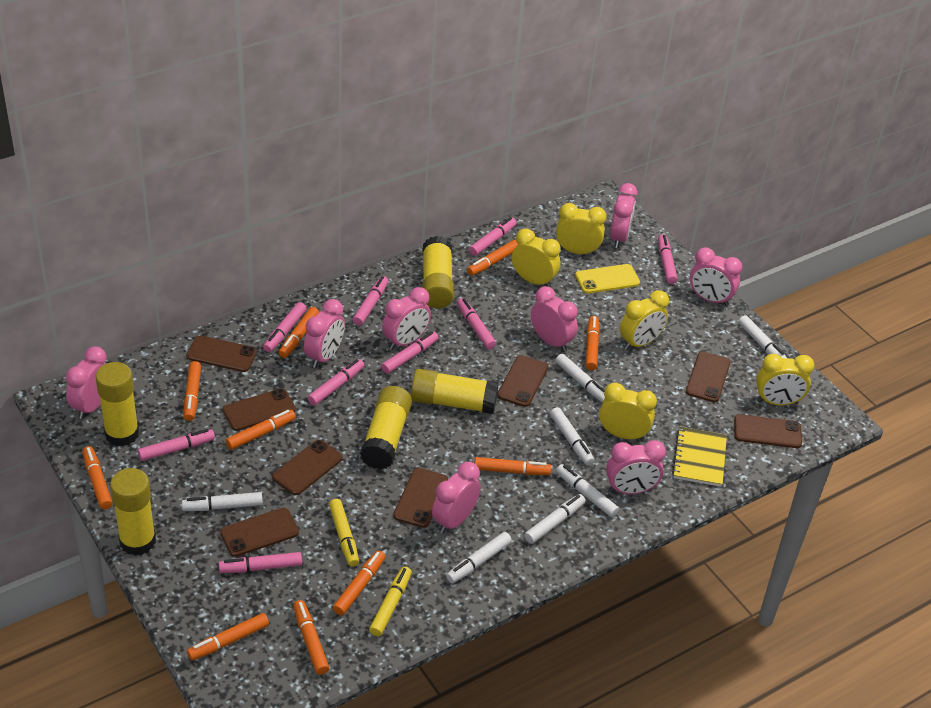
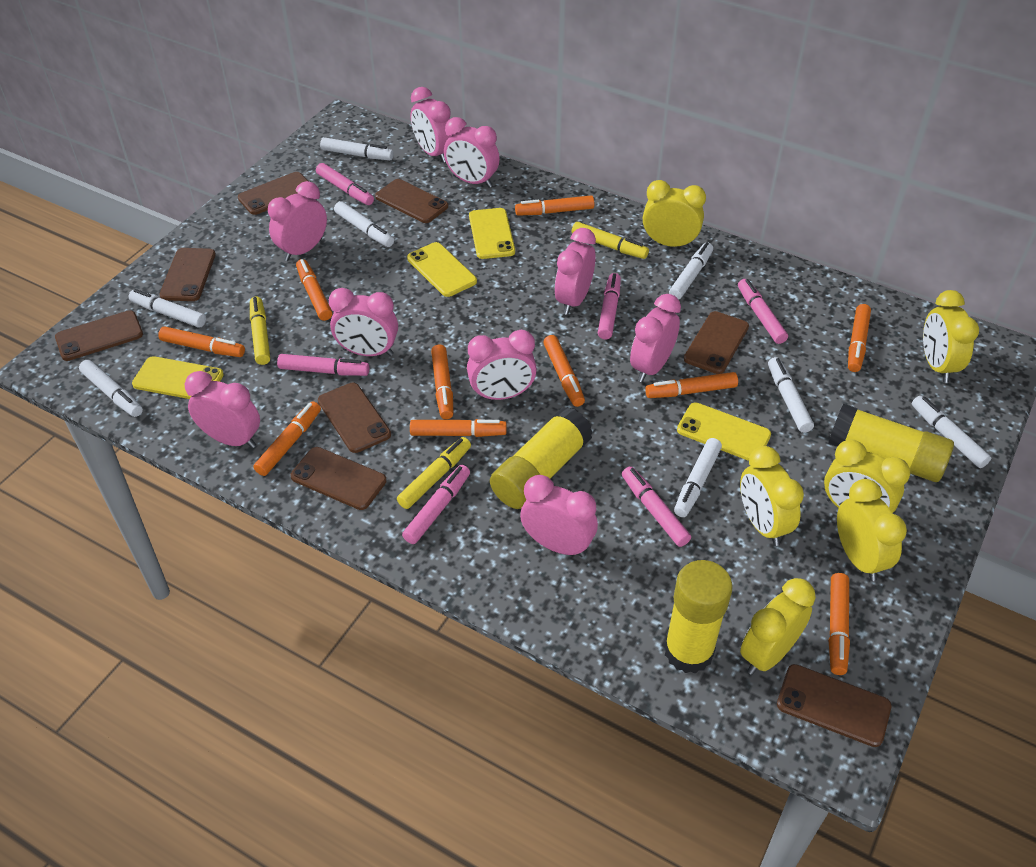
pink clock: 8 -> 9
pink marker: 9 -> 6
white marker: 7 -> 8
yellow clock: 5 -> 6
yellow glue stick: 5 -> 3
yellow marker: 2 -> 3
yellow notebook: 1 -> 0
yellow phone: 1 -> 4

